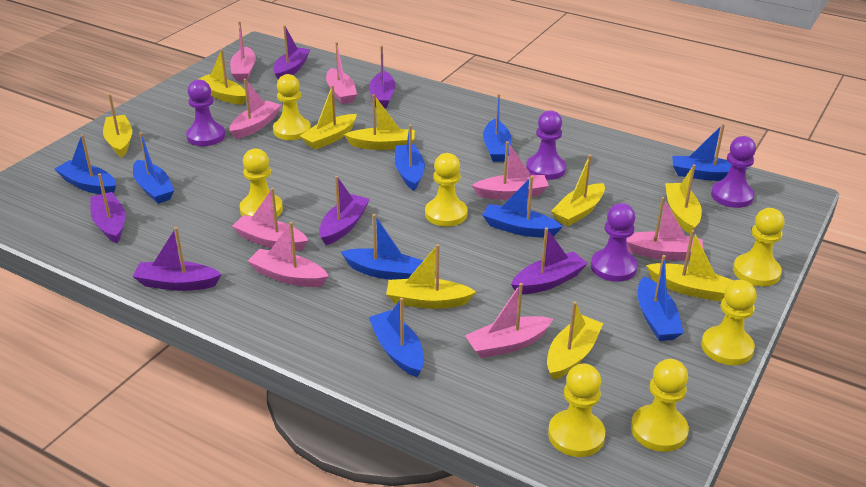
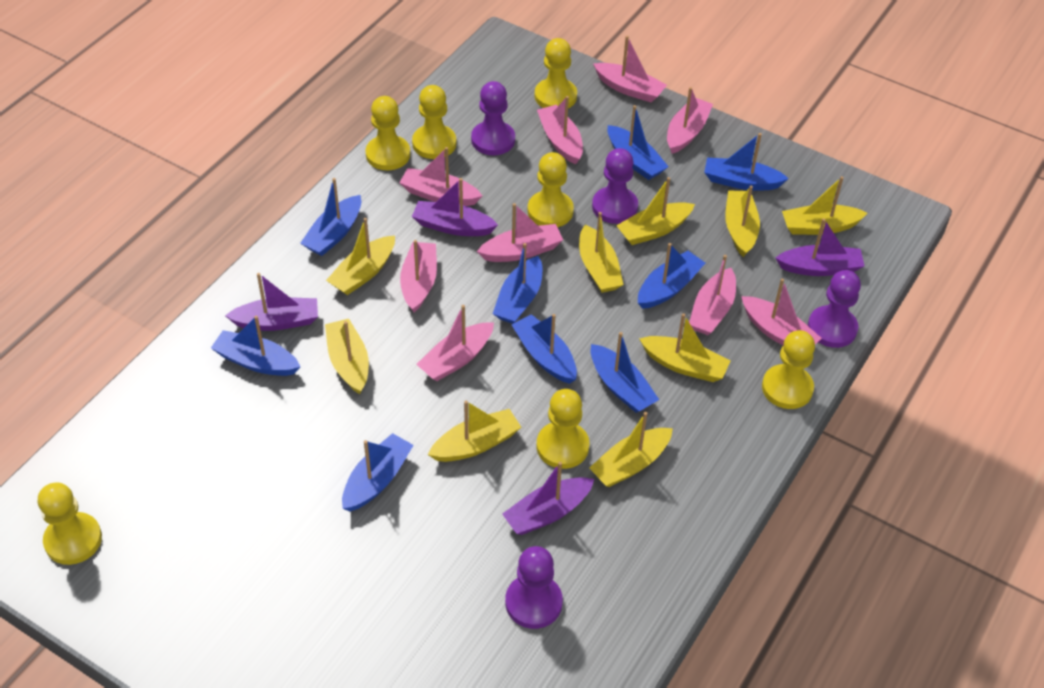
pink boat: 8 -> 9
purple boat: 6 -> 4

